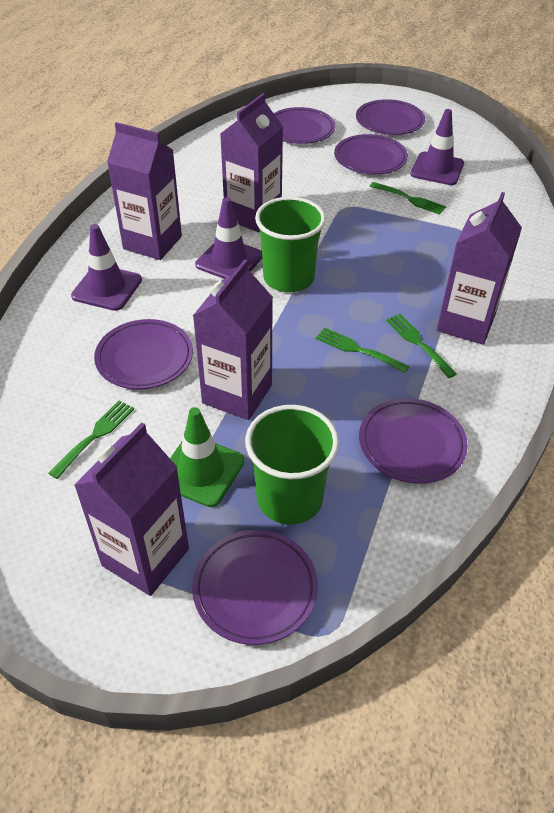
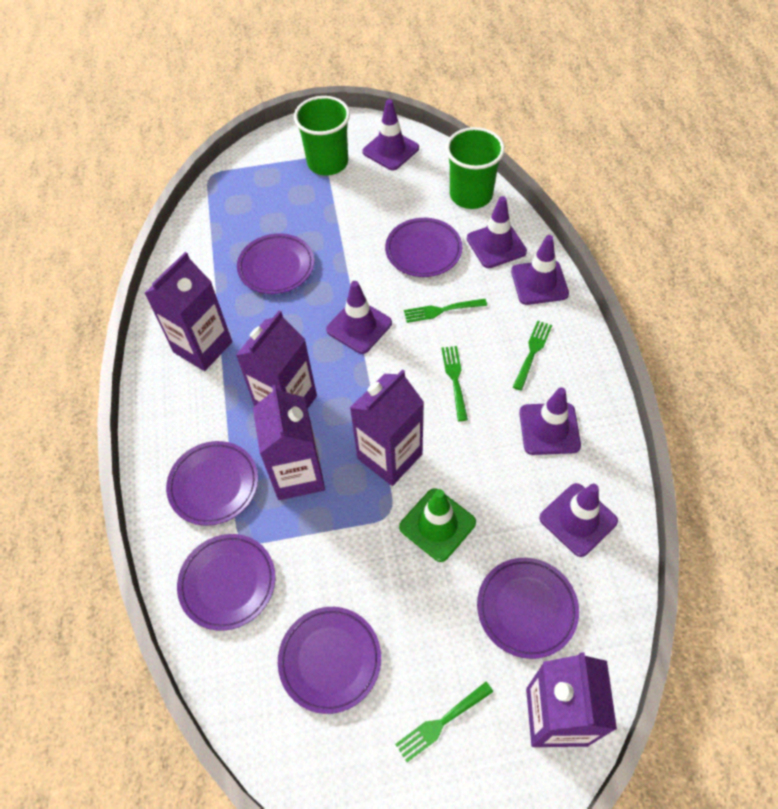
purple traffic cone: 3 -> 6

